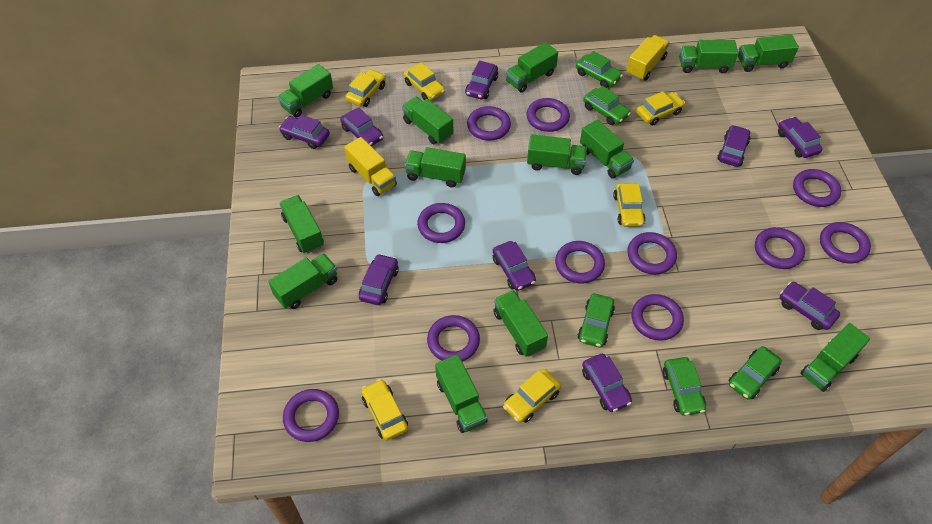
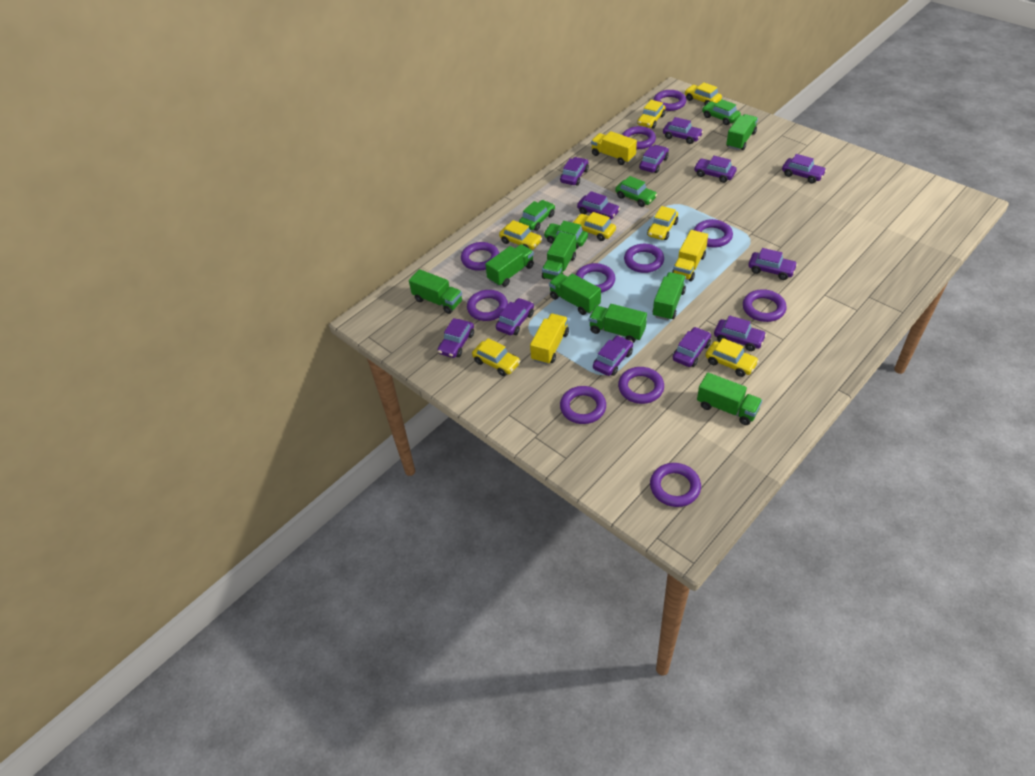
green car: 5 -> 4
green truck: 13 -> 8
purple car: 9 -> 12
yellow car: 6 -> 7
yellow truck: 2 -> 3

